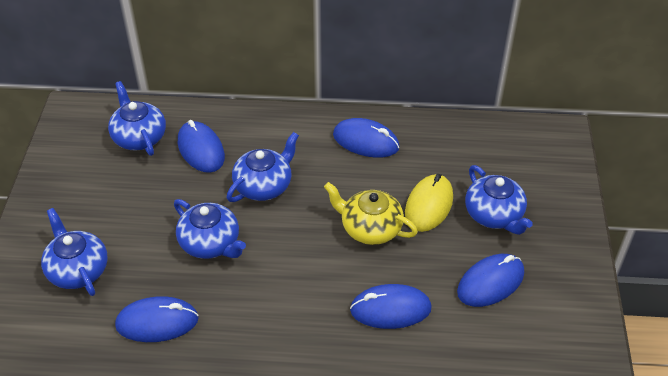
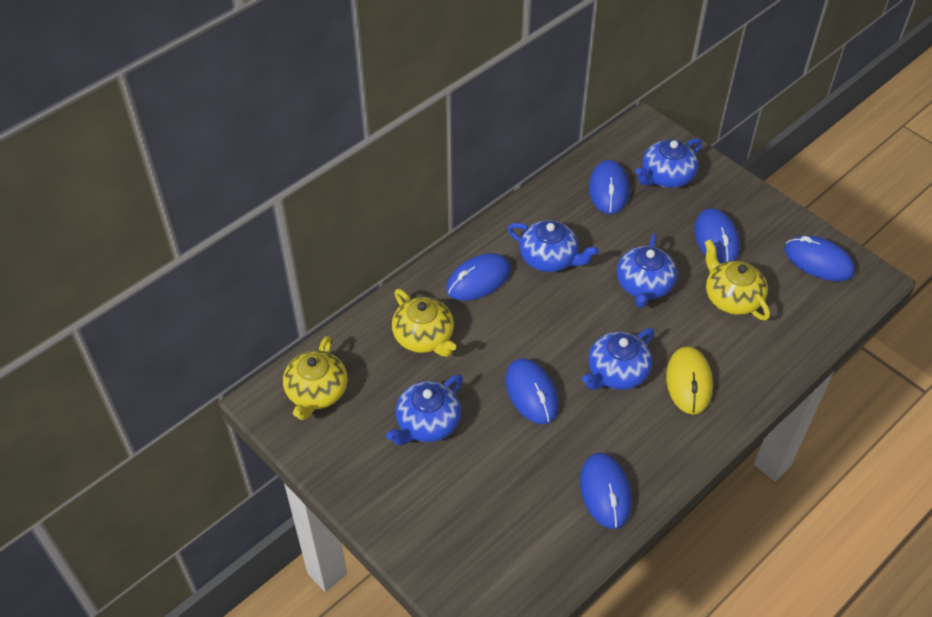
blue mouse: 5 -> 6
yellow teapot: 1 -> 3

